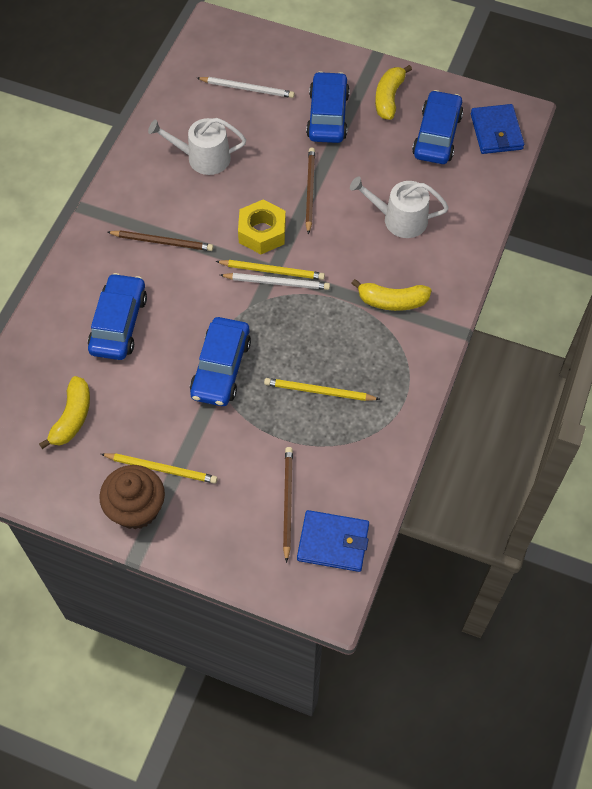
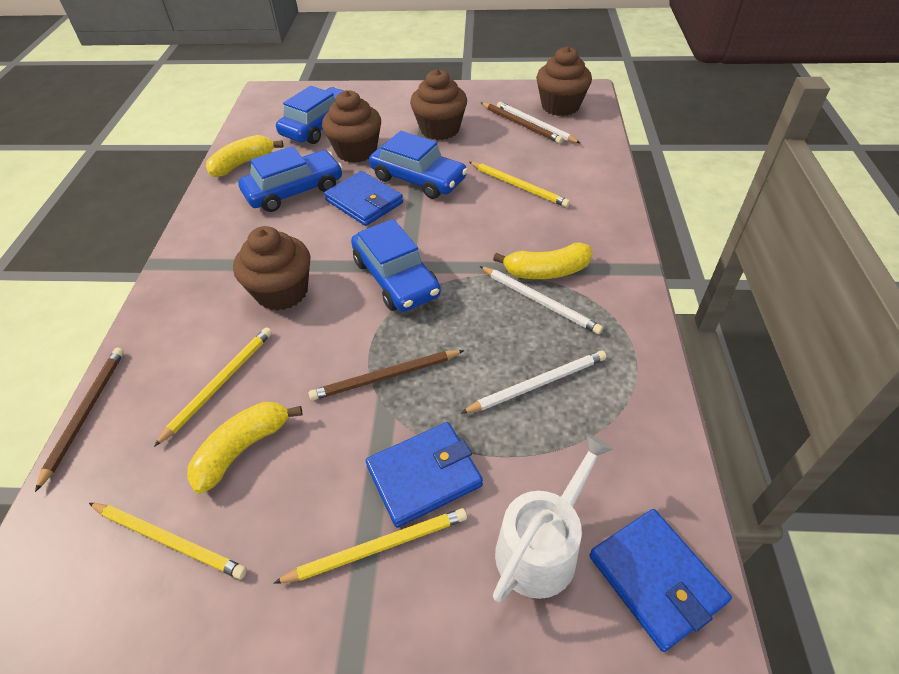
blue wallet: 2 -> 3
brown cupcake: 1 -> 4
white pencil: 2 -> 3
white watering can: 2 -> 1
yellow nut: 1 -> 0
yellow pencil: 3 -> 4

